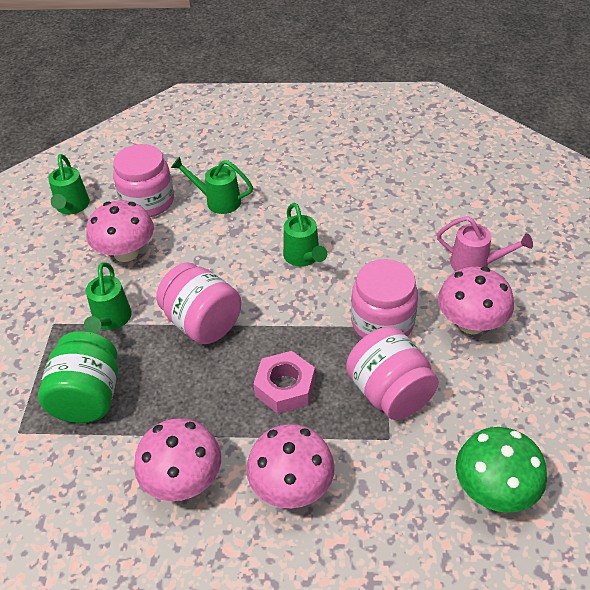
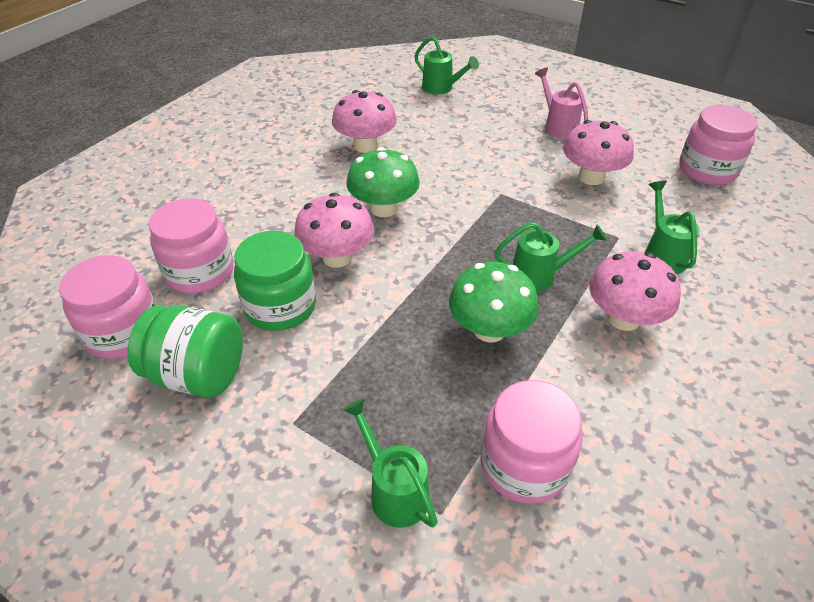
green jar: 1 -> 2
green mushroom: 1 -> 2
pink nut: 1 -> 0

